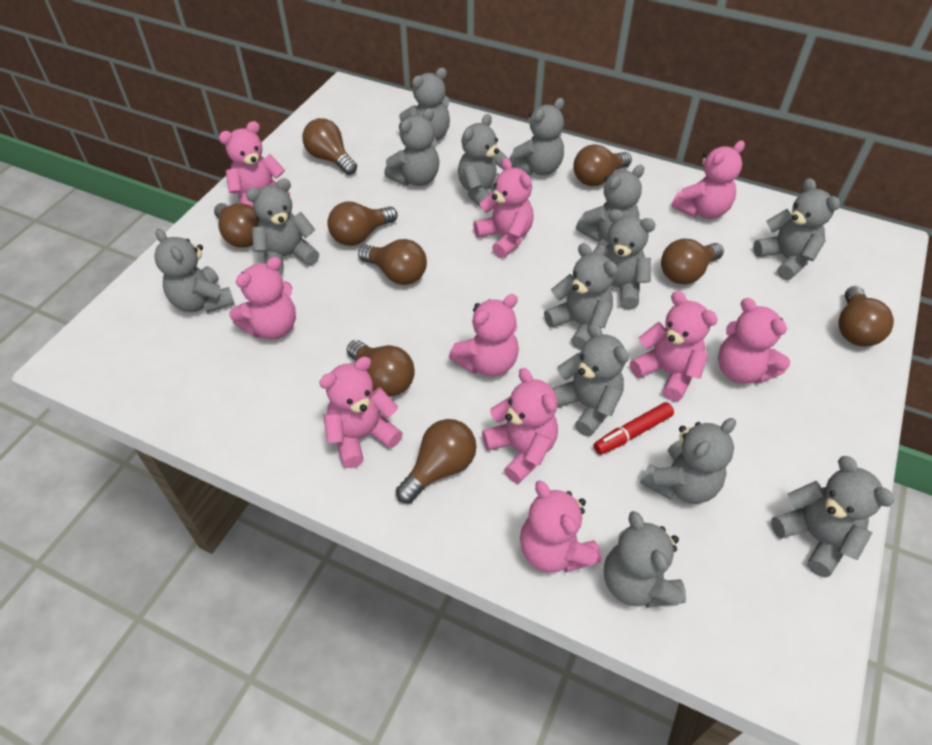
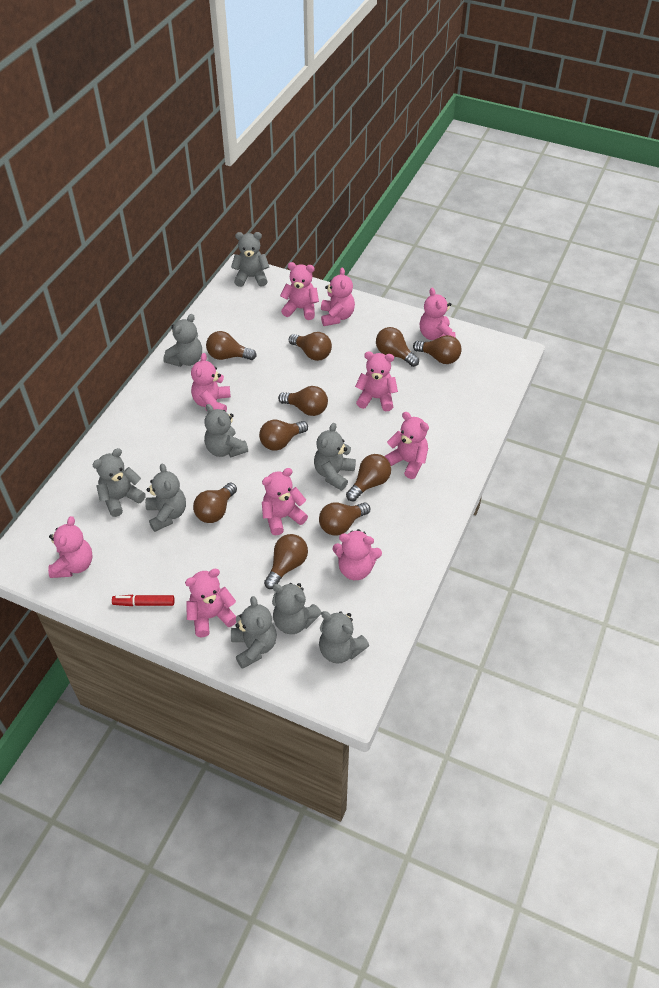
brown light bulb: 9 -> 10
grey teddy bear: 14 -> 9

